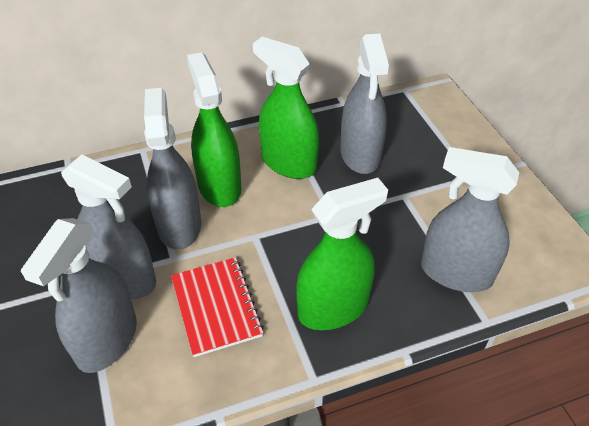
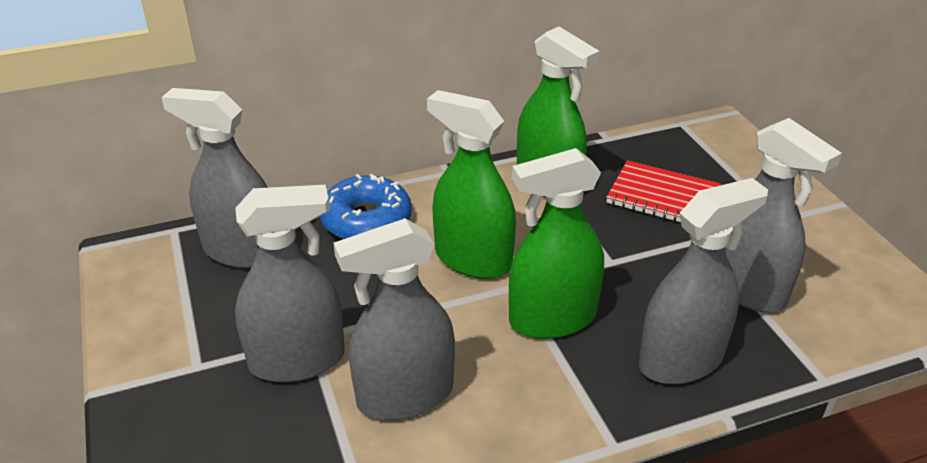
blue donut: 0 -> 1

